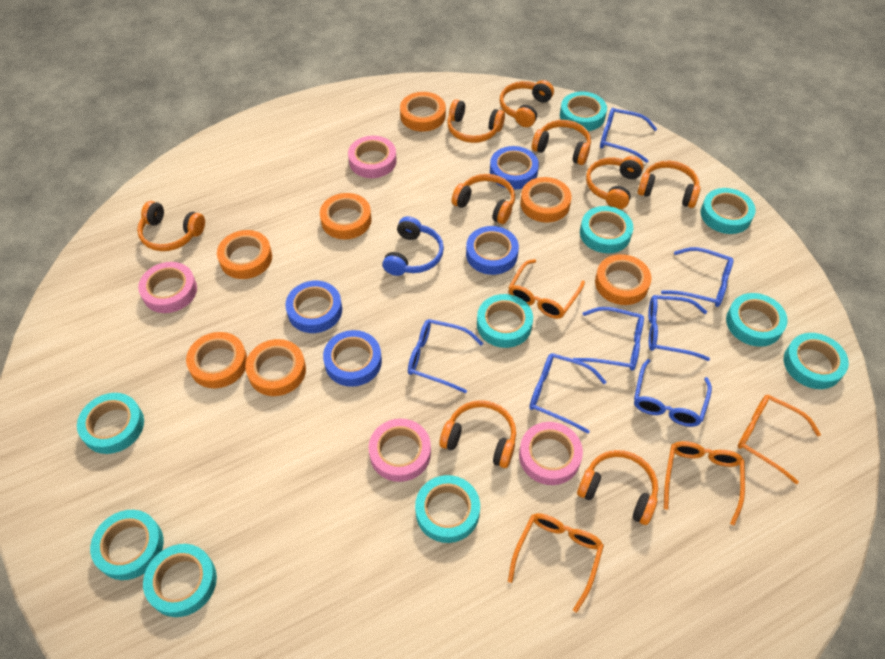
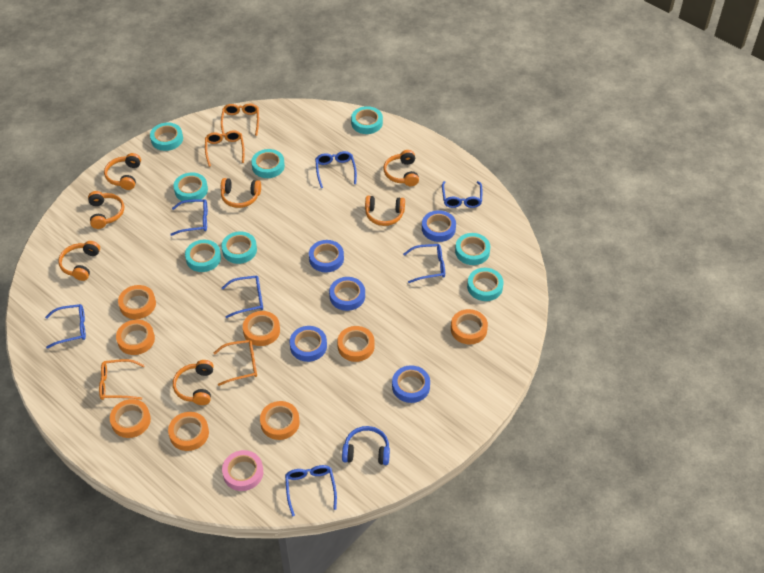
blue tape: 4 -> 5
orange headphones: 9 -> 7
orange tape: 7 -> 8
pink tape: 4 -> 1
turquoise tape: 10 -> 8

